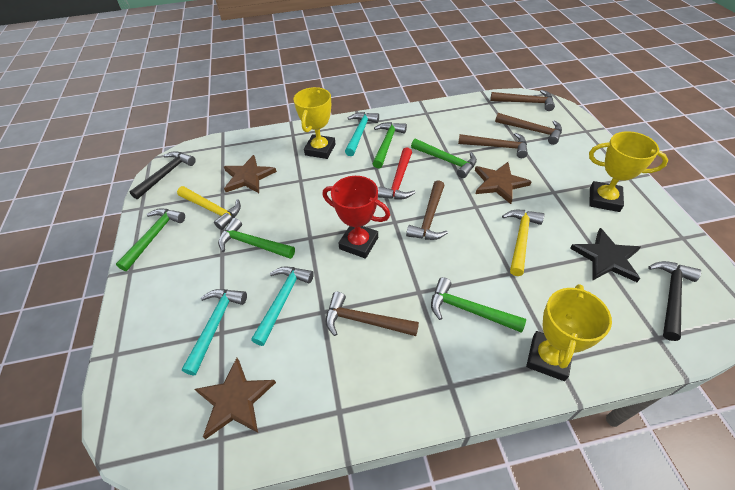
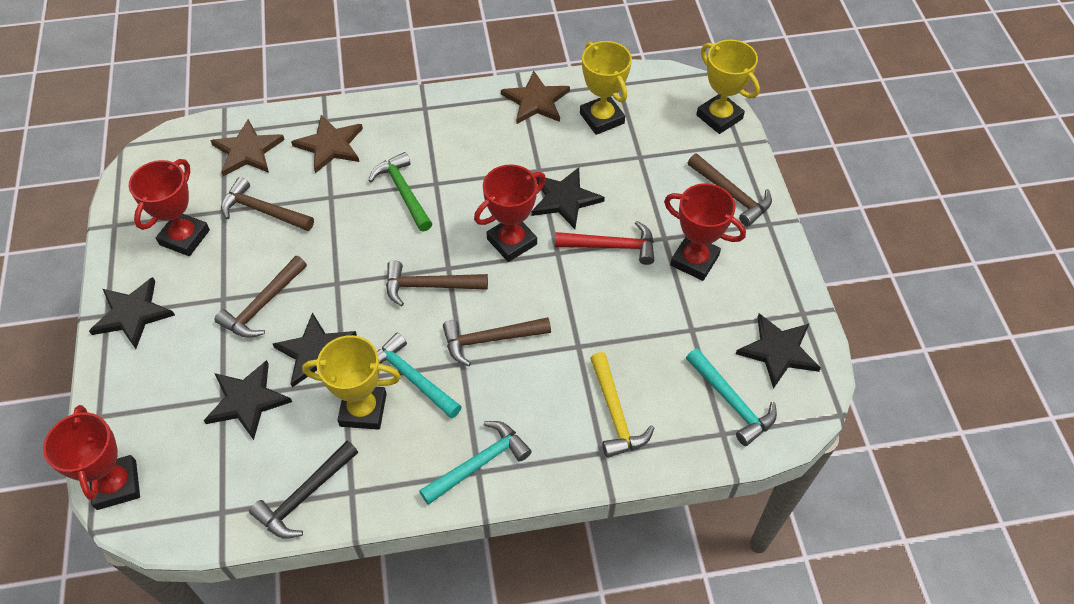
black hammer: 2 -> 1
black star: 1 -> 5
green hammer: 5 -> 1
red trophy: 1 -> 4
yellow hammer: 2 -> 1

